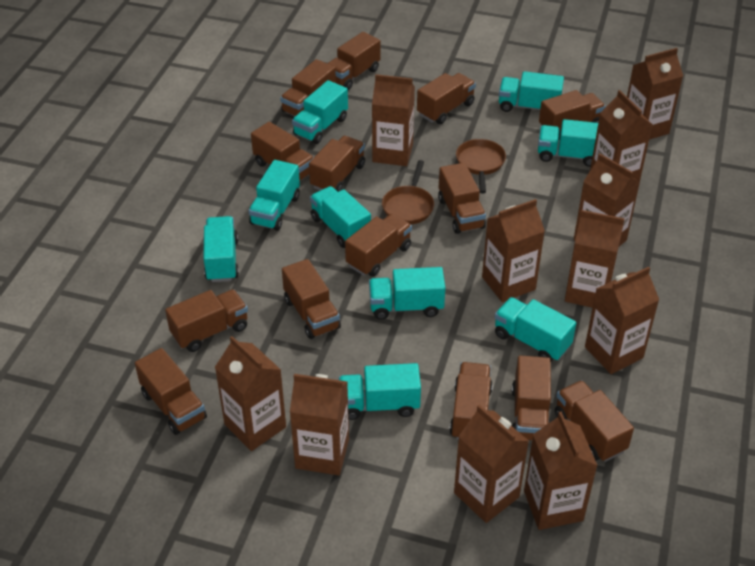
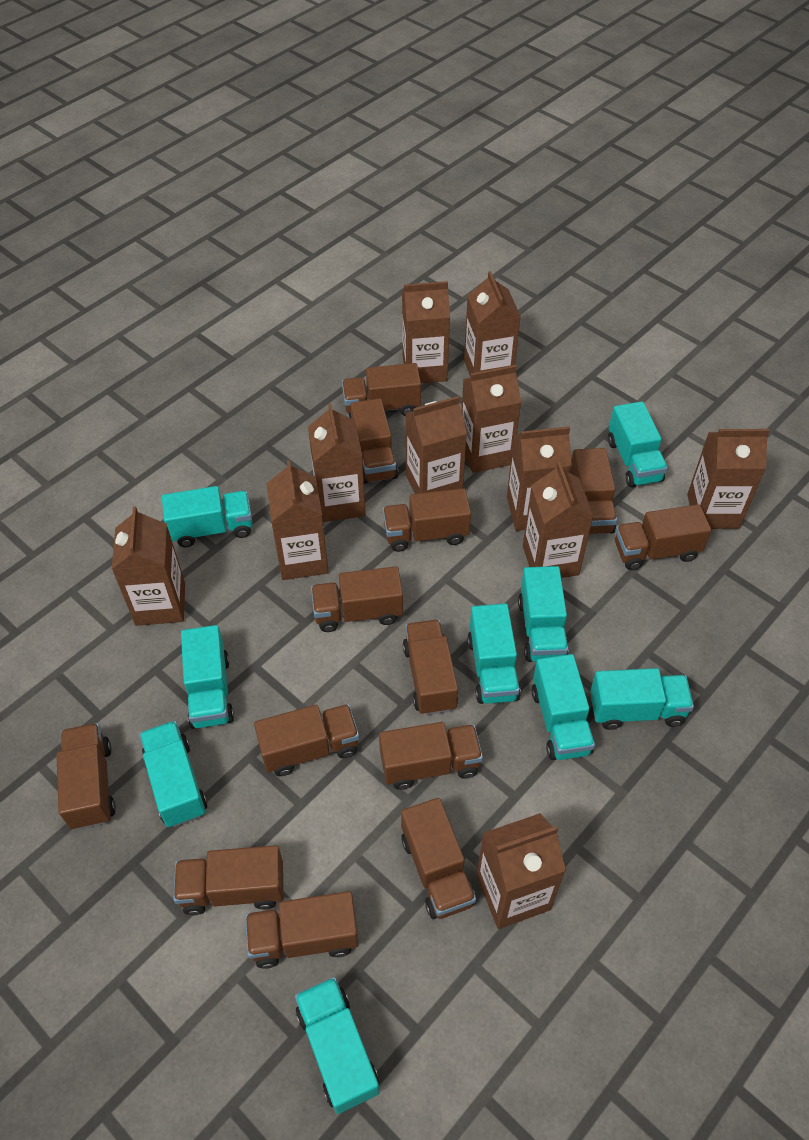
brown pan: 2 -> 0
brown truck: 14 -> 13

